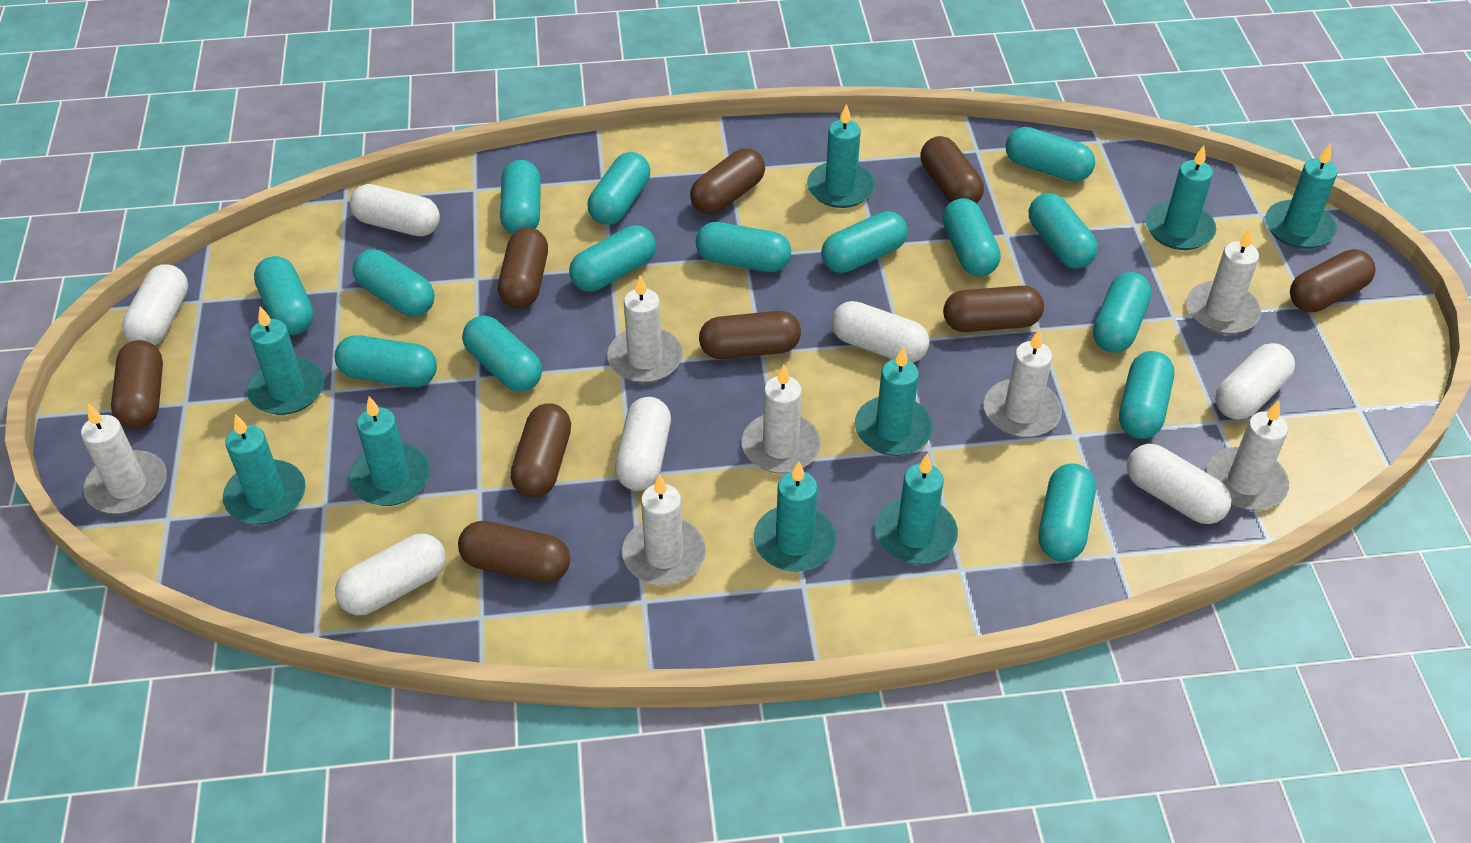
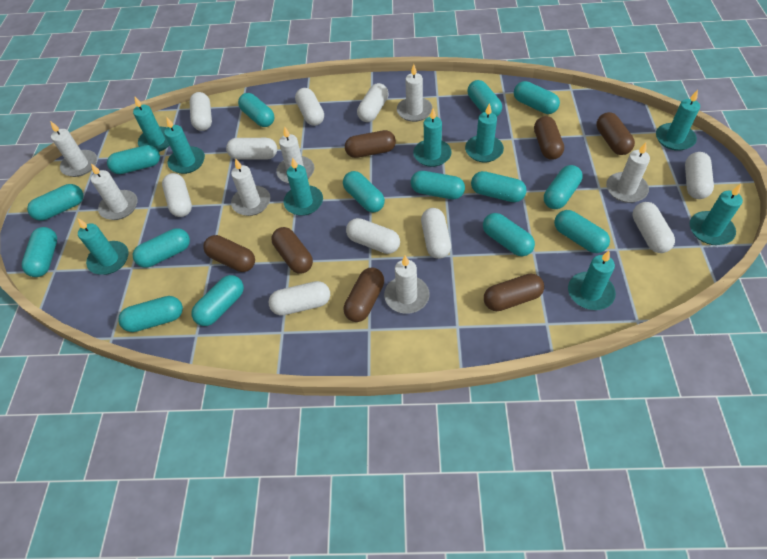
brown capsule: 9 -> 7
white capsule: 7 -> 10

